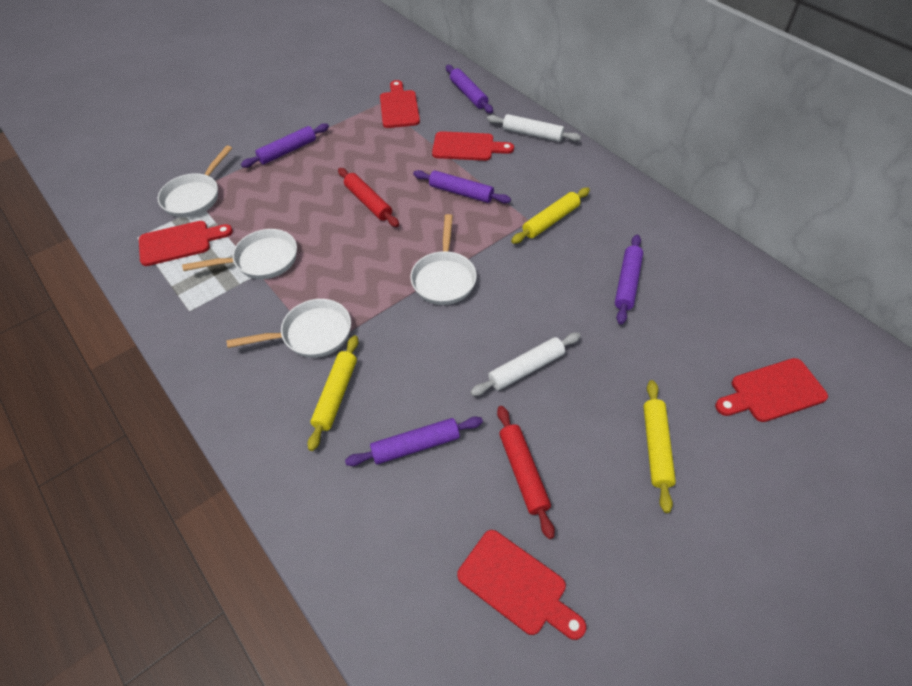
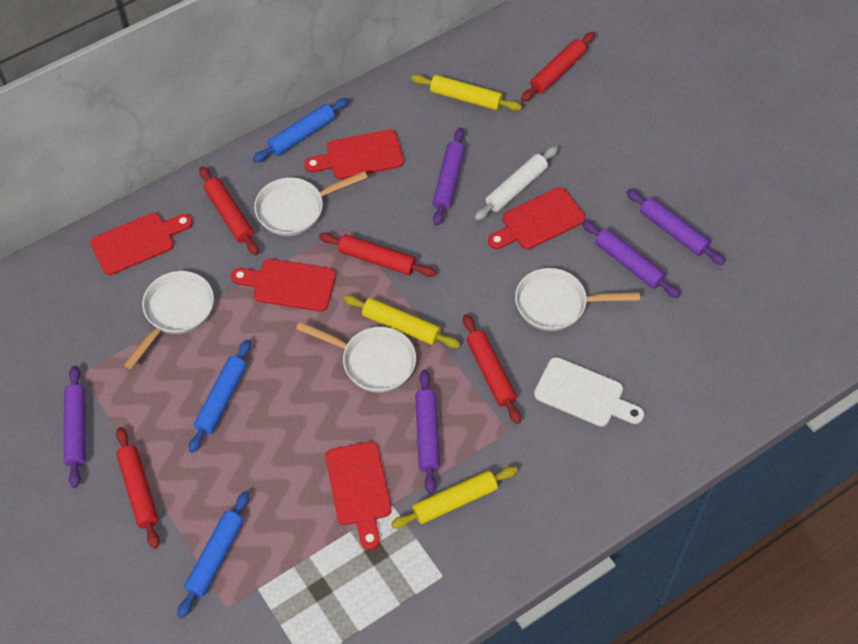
blue rolling pin: 0 -> 3
red rolling pin: 2 -> 5
white cutting board: 0 -> 1
white rolling pin: 2 -> 1

